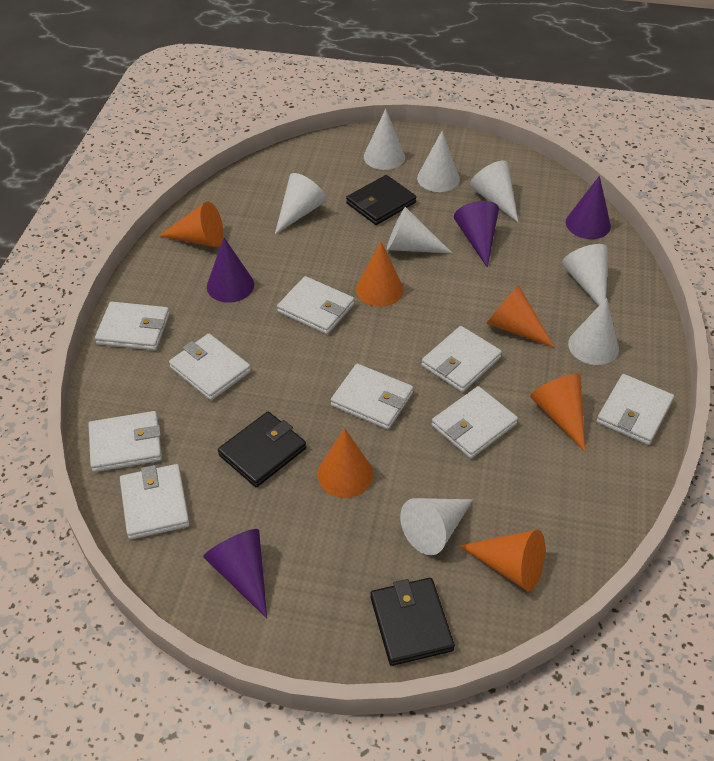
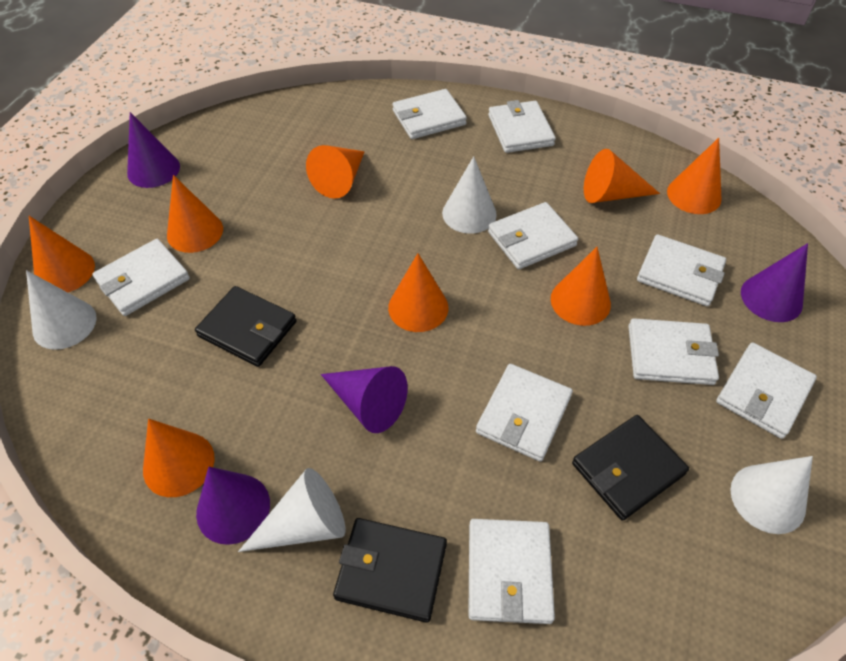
orange cone: 6 -> 8
white cone: 8 -> 4

